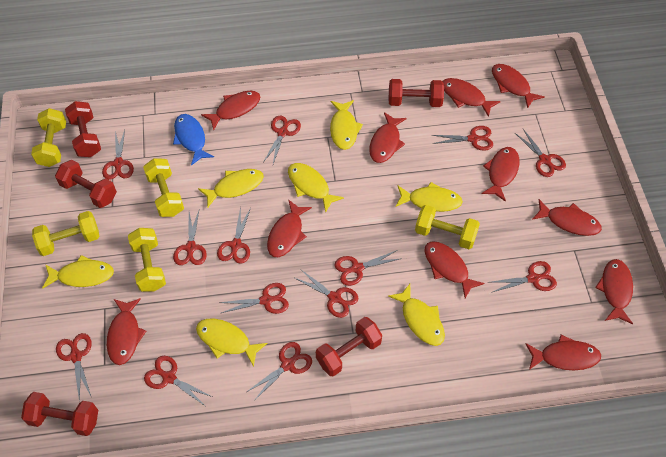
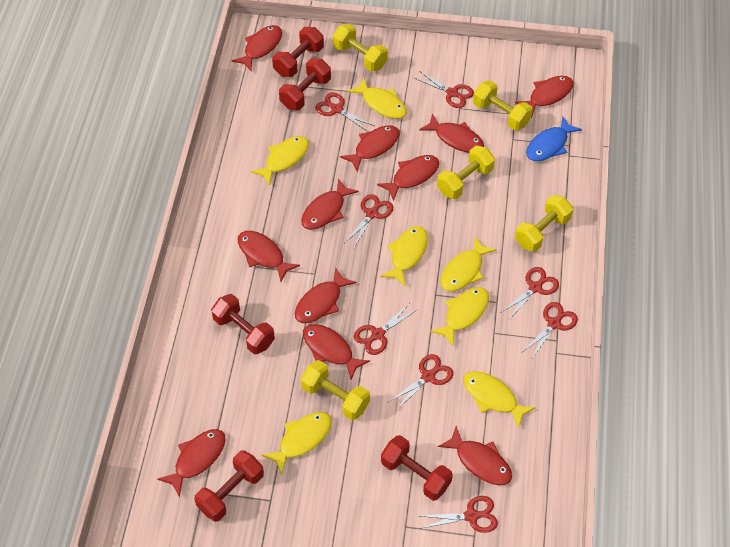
red scissors: 13 -> 8

